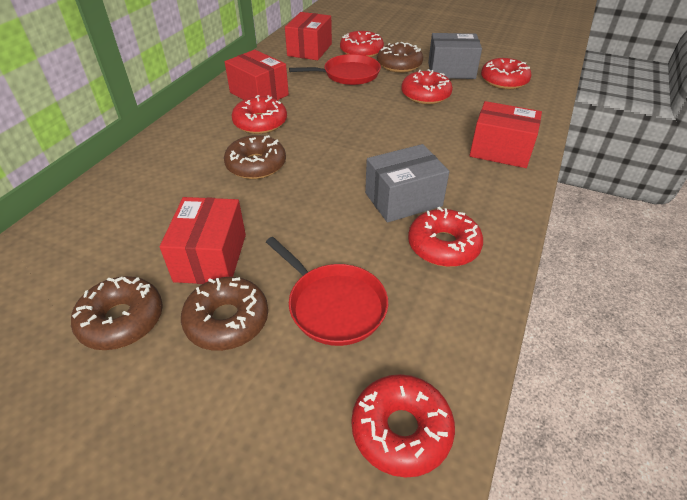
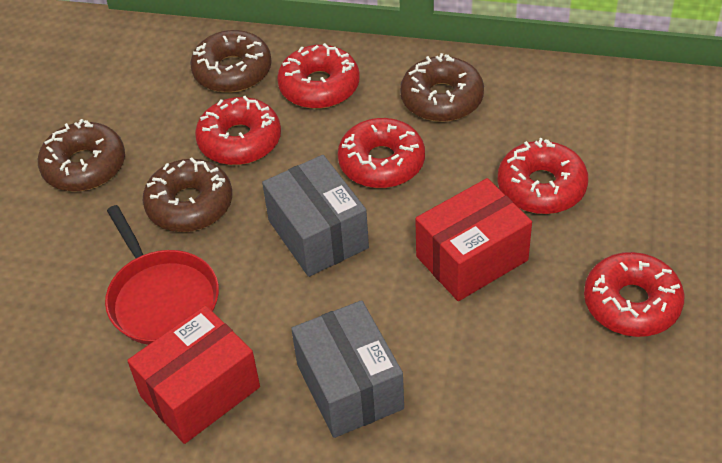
red box: 4 -> 2
red donut: 6 -> 5
red pan: 2 -> 1

